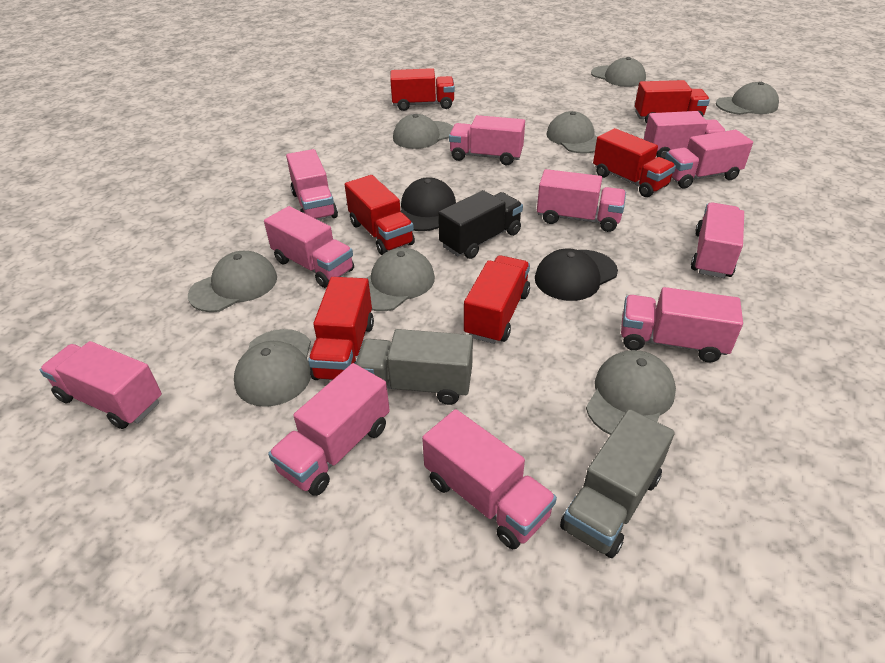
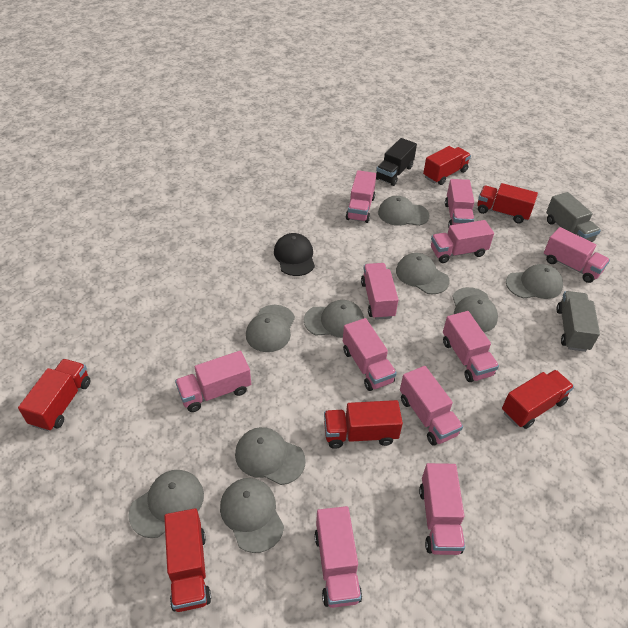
black cap: 2 -> 1
grey cap: 8 -> 9

